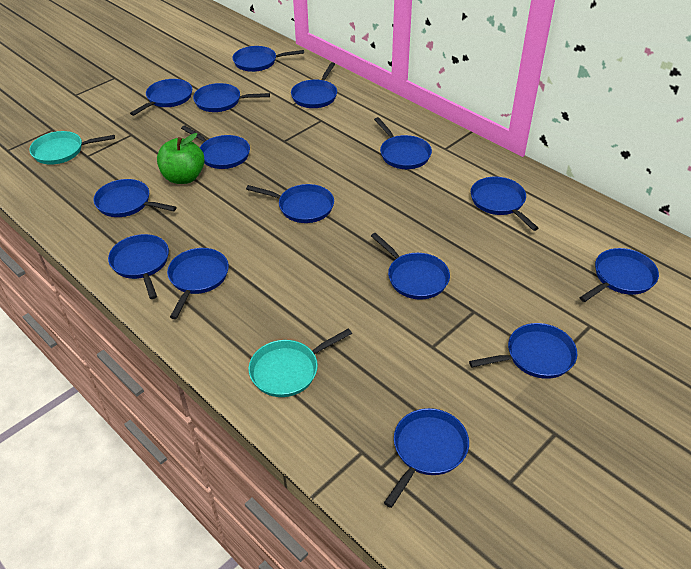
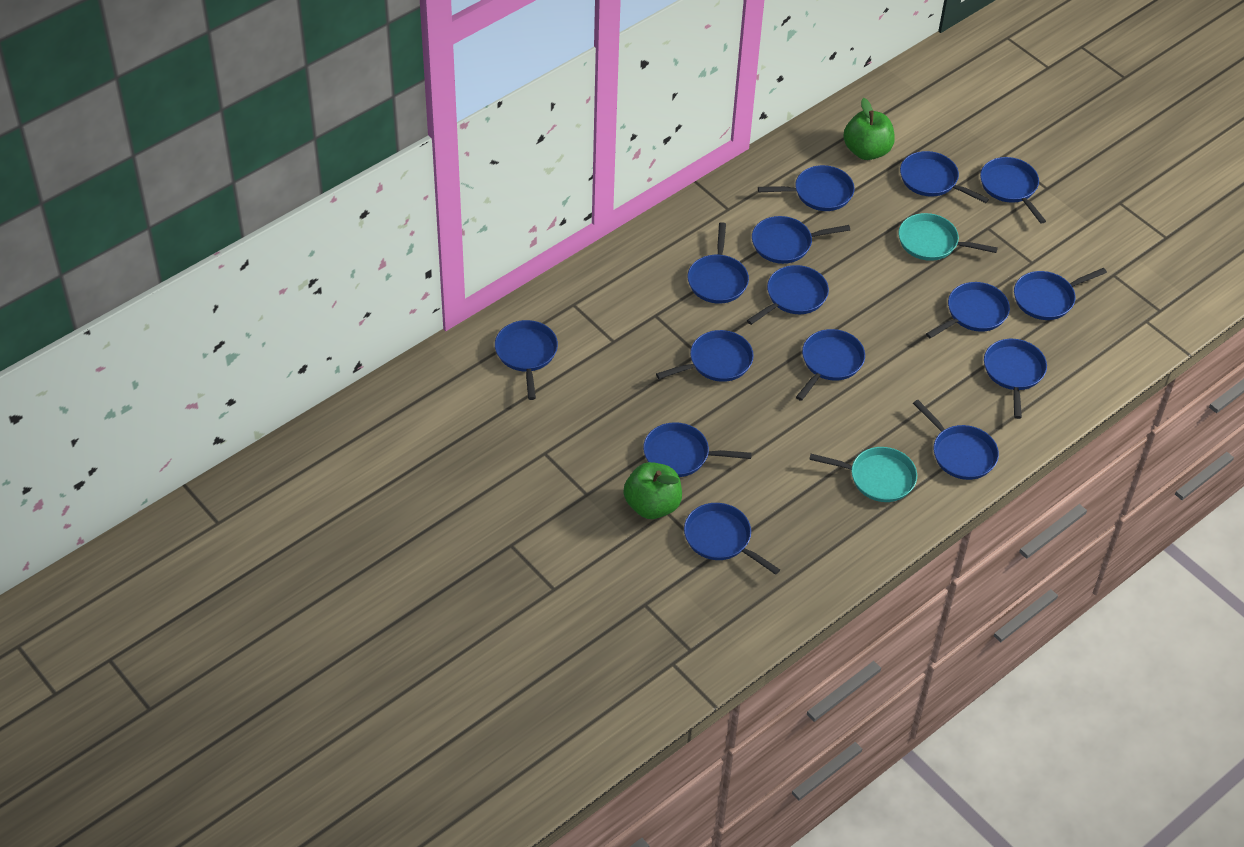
green apple: 1 -> 2

